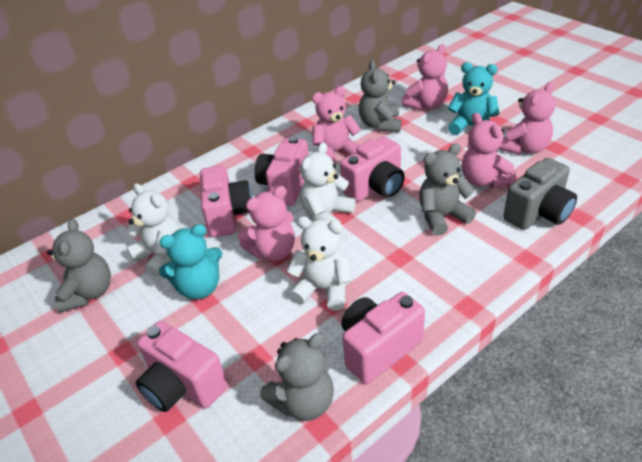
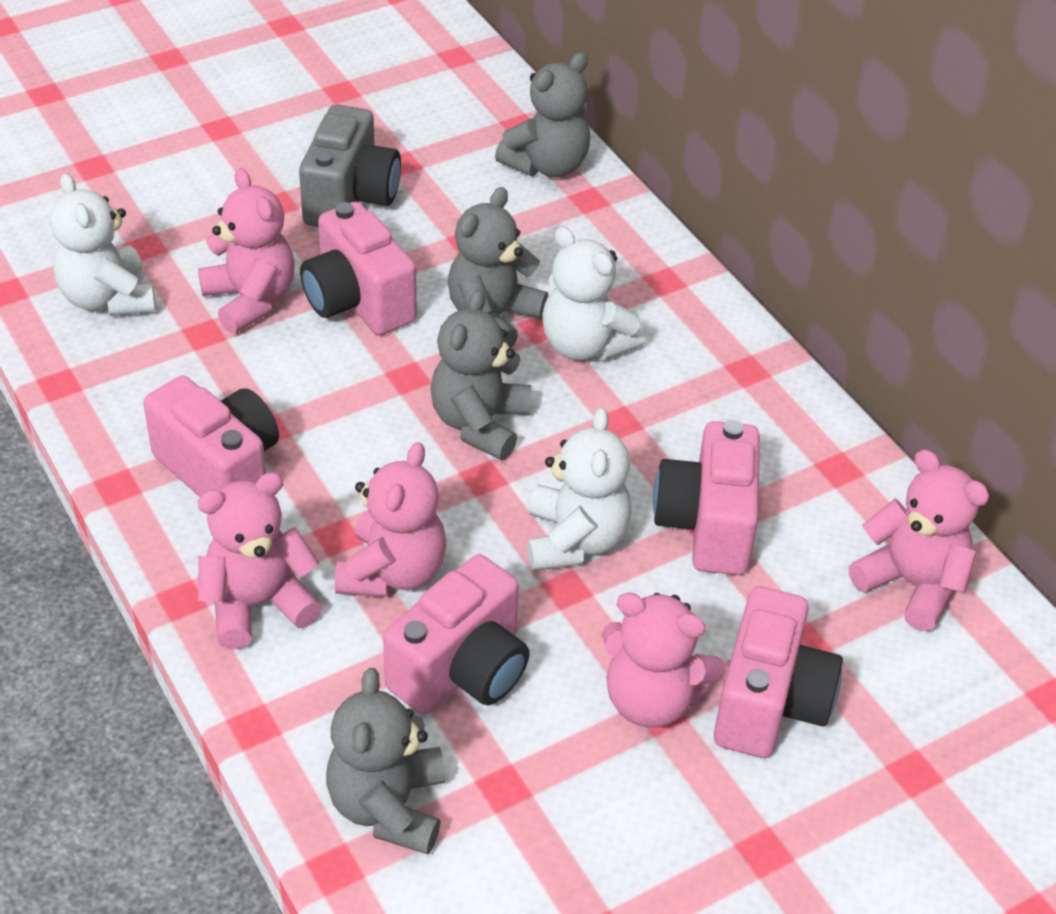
turquoise teddy bear: 2 -> 0

